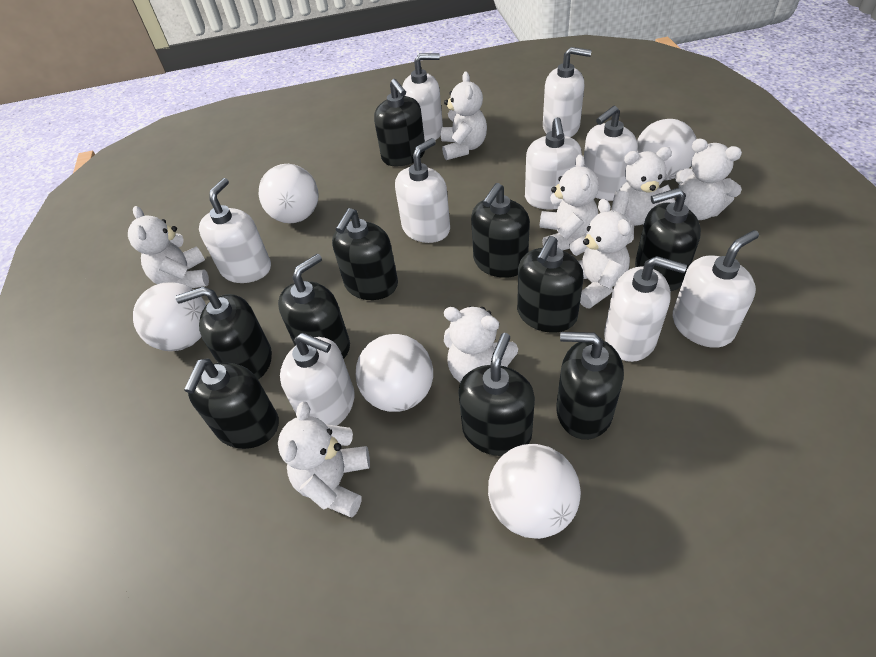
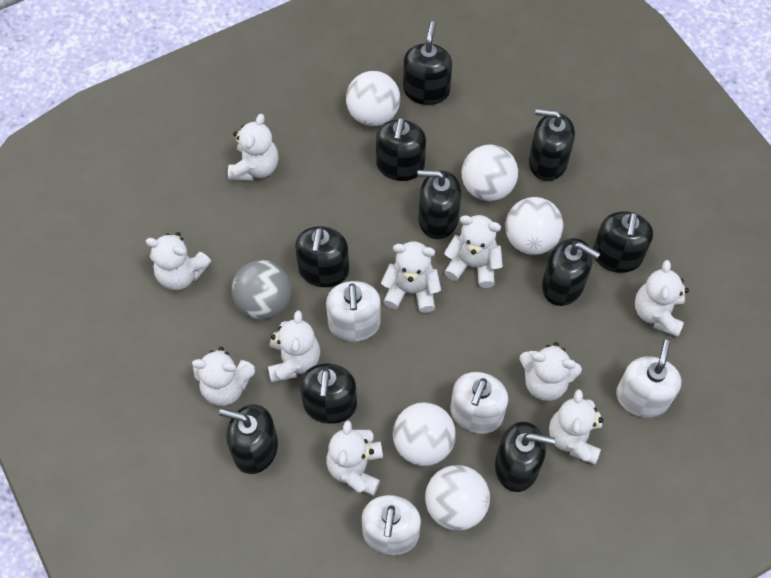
grey ball: 0 -> 1
white soap dispenser: 9 -> 4
white teddy bear: 8 -> 10

